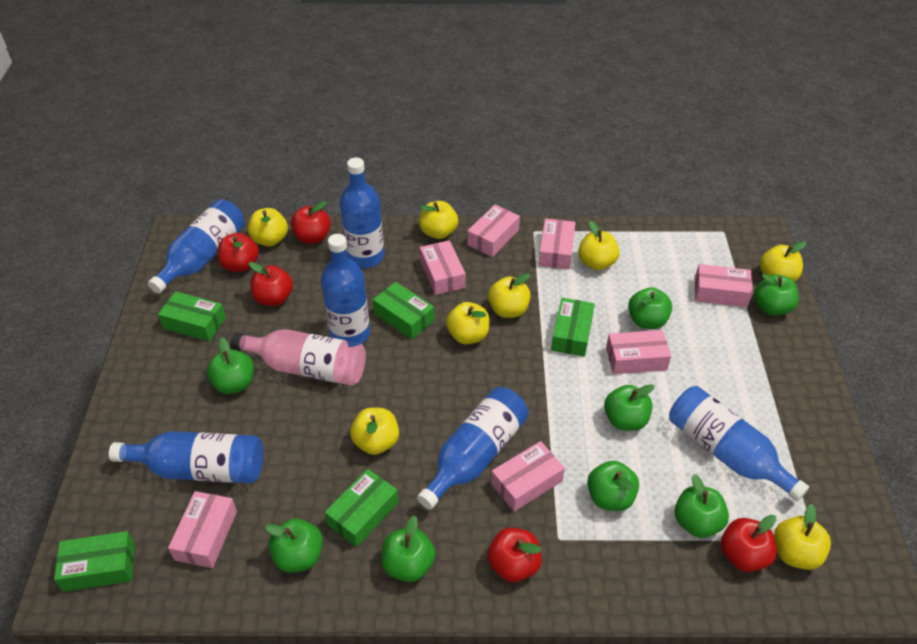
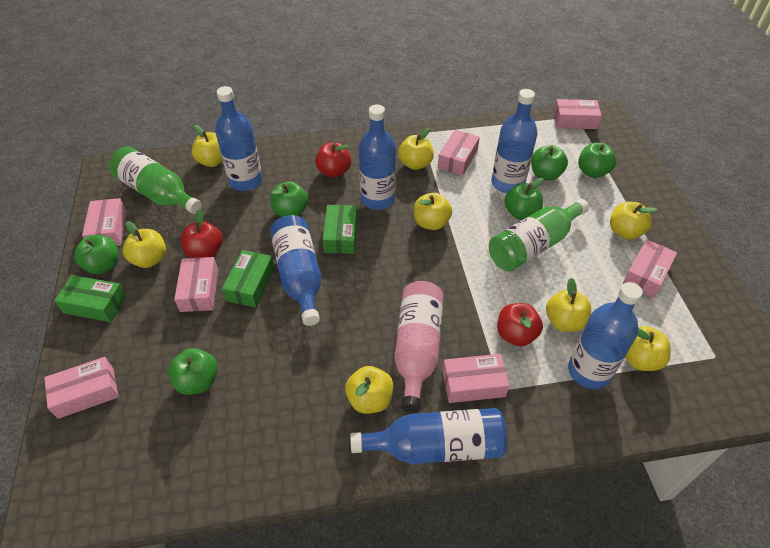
green apple: 8 -> 6
green bottle: 0 -> 2
green box: 5 -> 3
red apple: 5 -> 3

